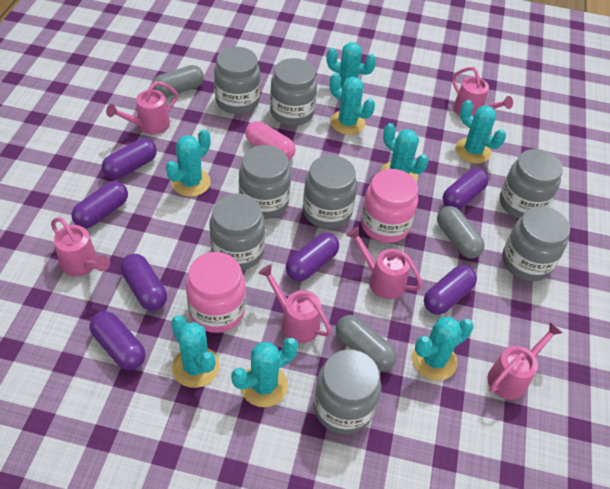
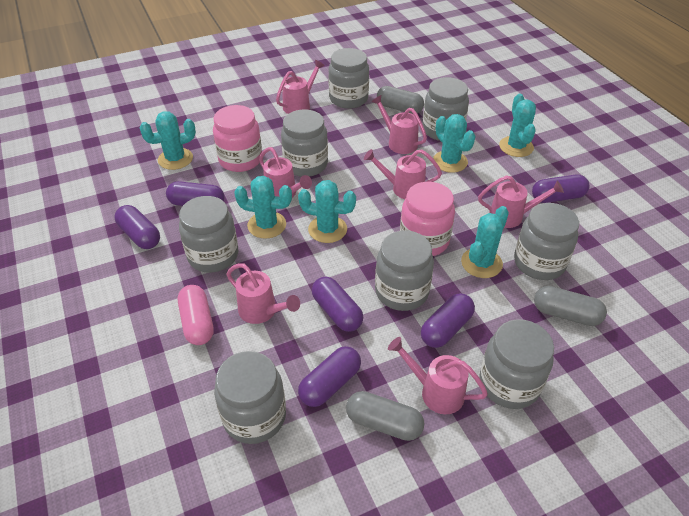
pink watering can: 6 -> 7
purple capsule: 7 -> 6
turquoise cactus: 8 -> 6

